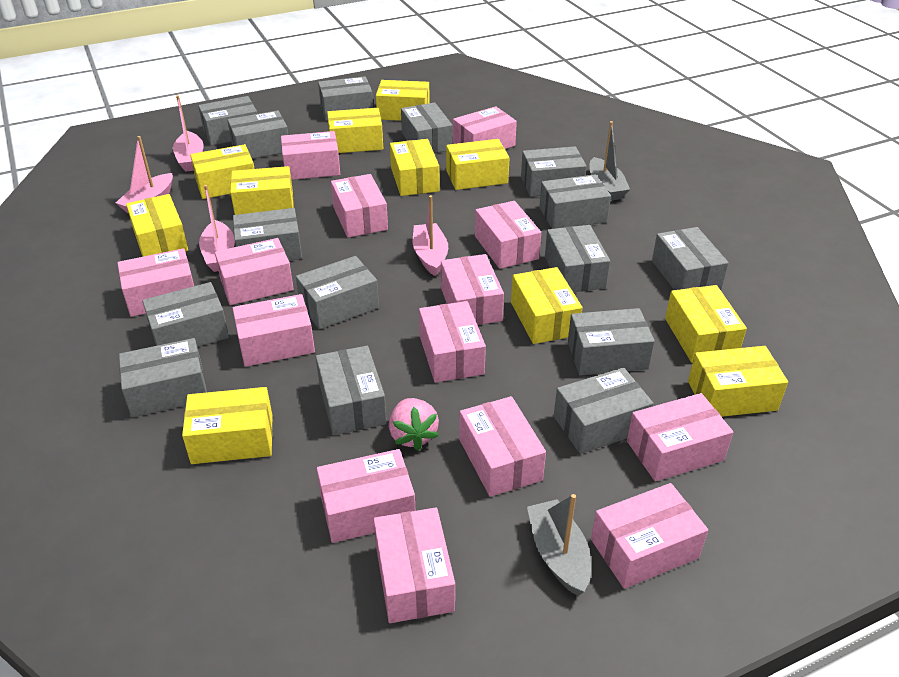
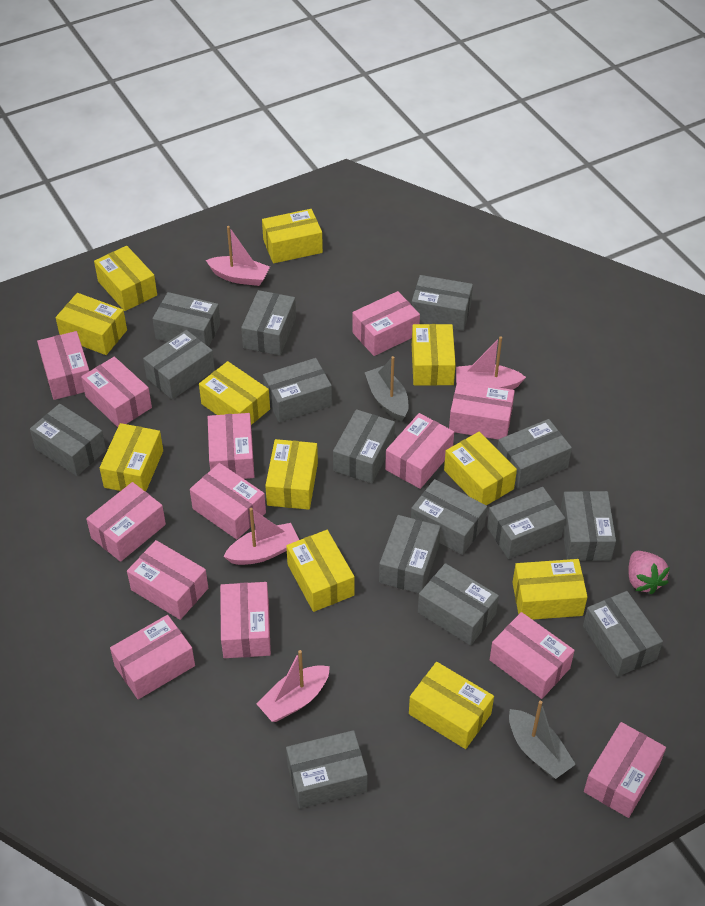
pink box: 14 -> 13

